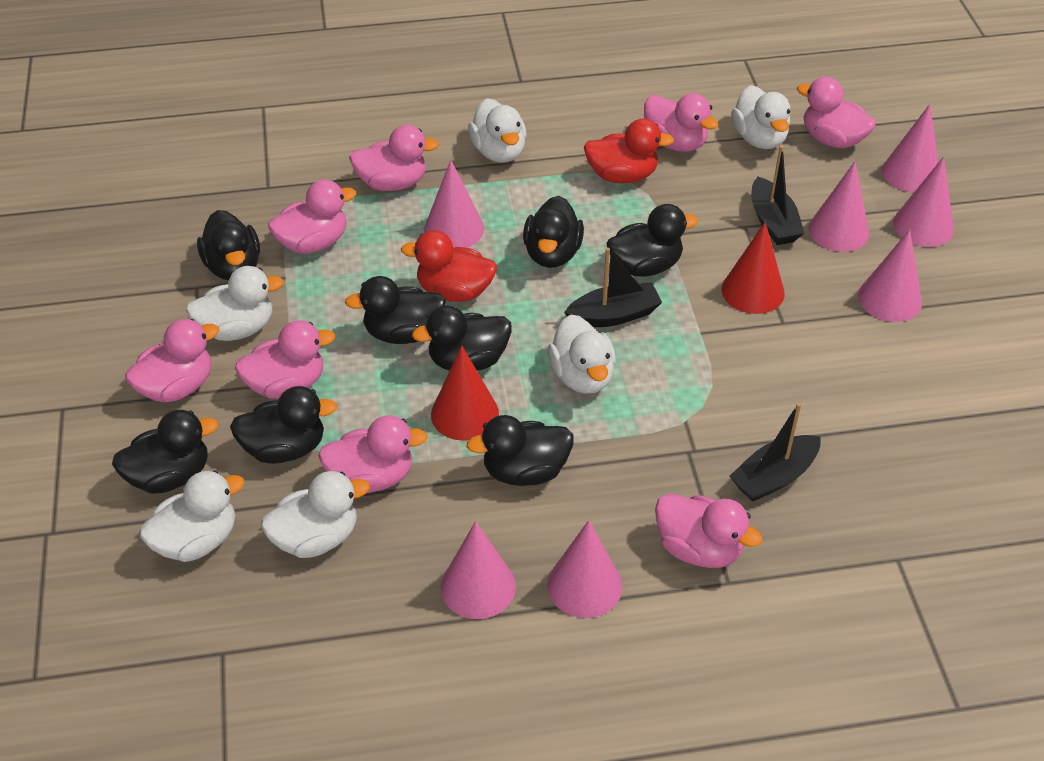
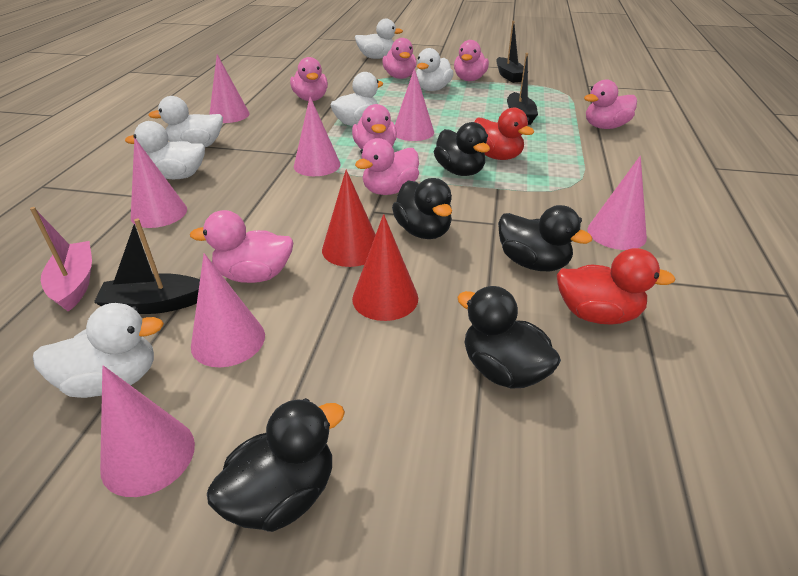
black duck: 8 -> 5
pink boat: 0 -> 1
pink duck: 8 -> 7

